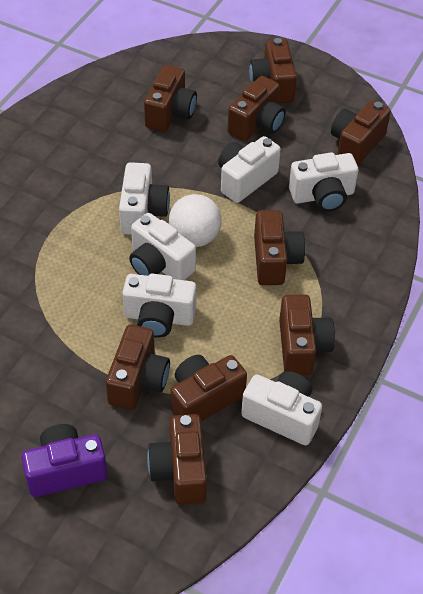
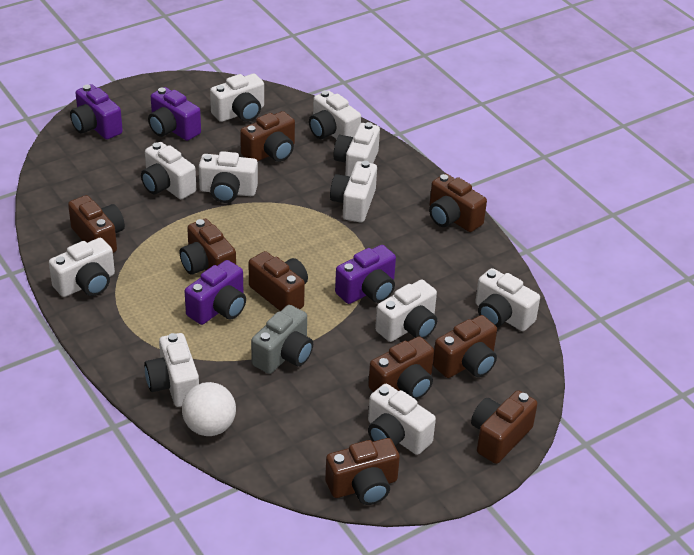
grey camera: 0 -> 1
purple camera: 1 -> 4
white camera: 6 -> 11

